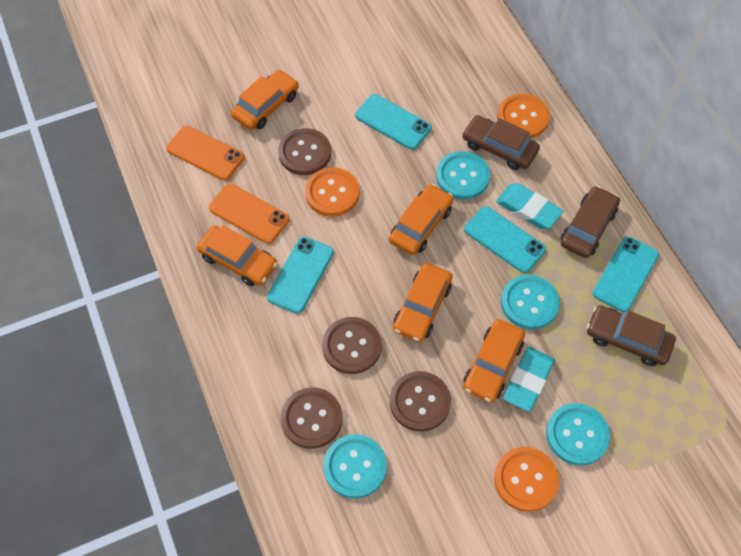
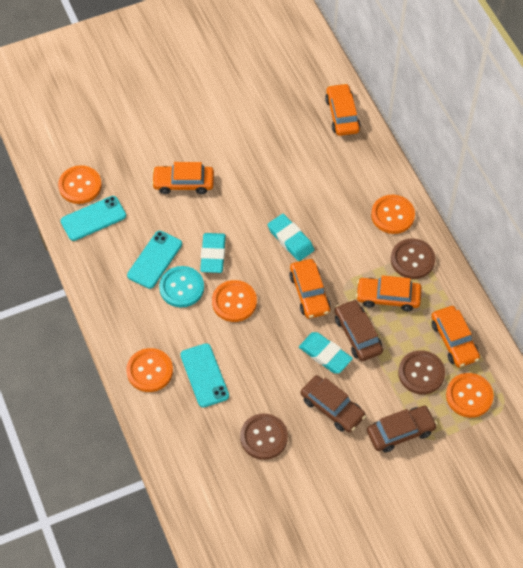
brown button: 4 -> 3
orange button: 3 -> 5
orange phone: 2 -> 0
turquoise button: 4 -> 1
turquoise eraser: 2 -> 3
turquoise phone: 4 -> 3

